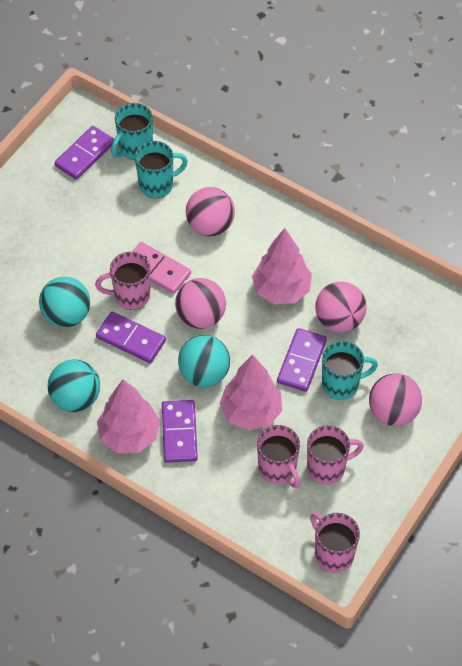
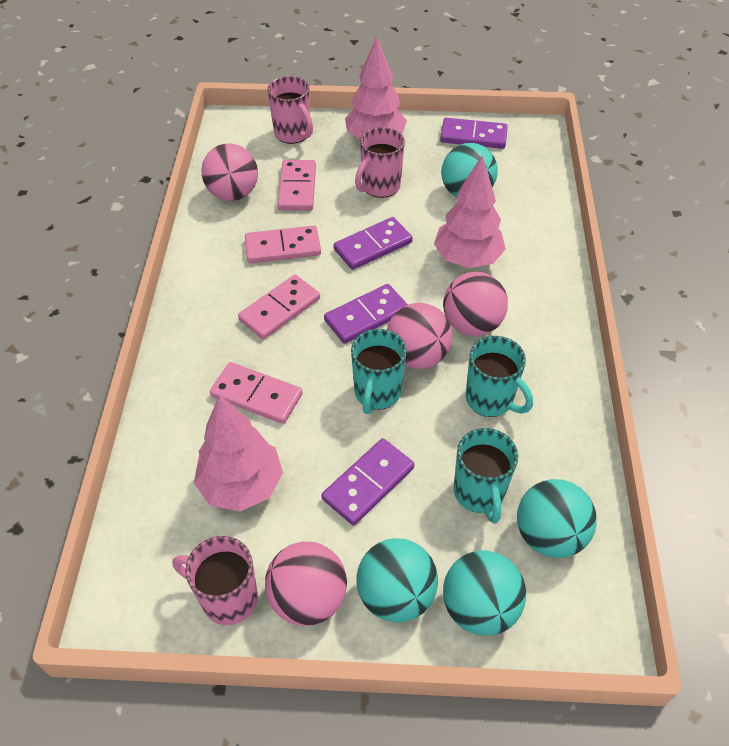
pink domino: 1 -> 4
pink mug: 4 -> 3
turquoise ball: 3 -> 4

